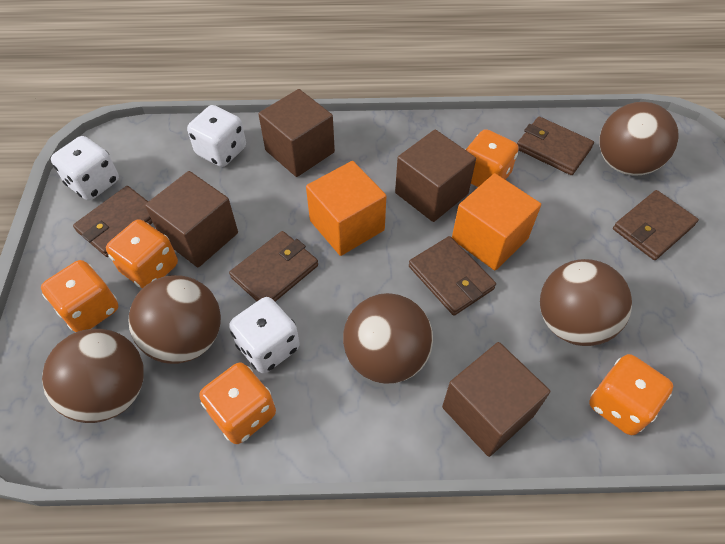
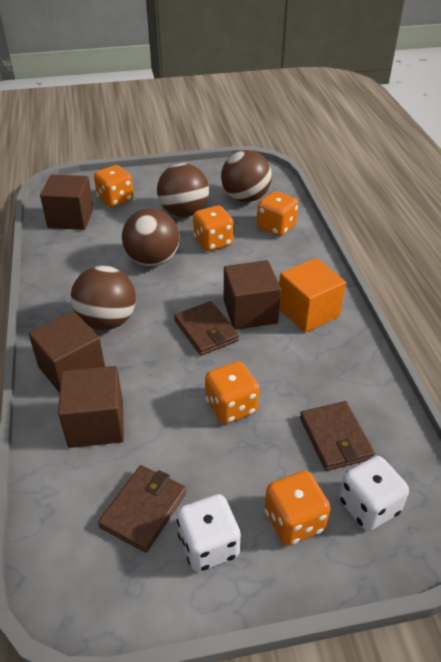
brown ball: 5 -> 4
brown wallet: 5 -> 3
orange cube: 2 -> 1
white dice: 3 -> 2

